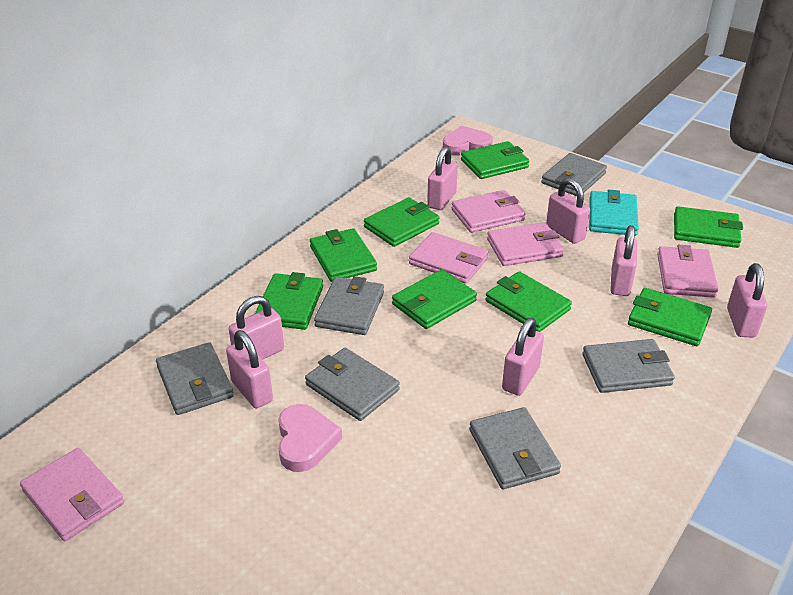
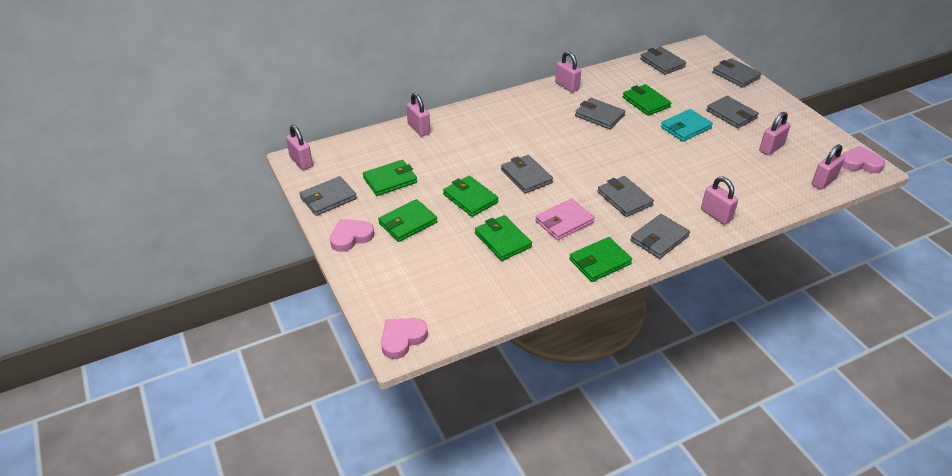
green wallet: 8 -> 6
grey wallet: 6 -> 8
pink heart: 2 -> 3
pink padlock: 7 -> 6
pink wallet: 5 -> 1

